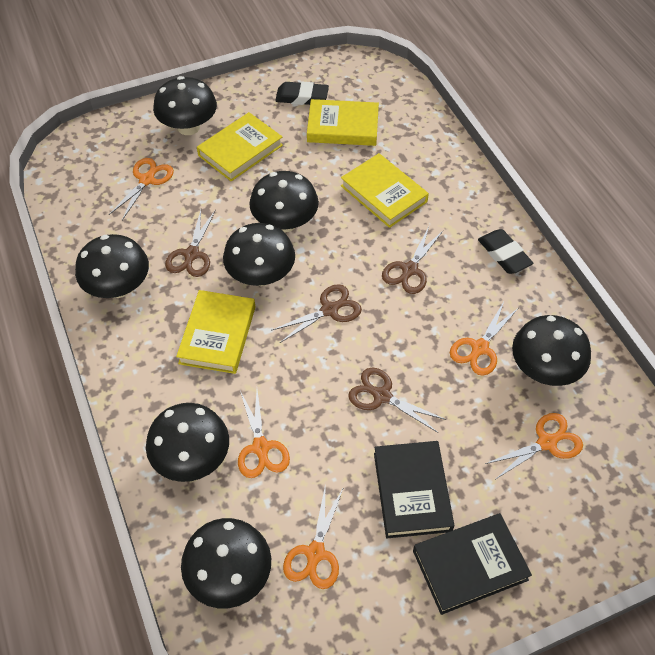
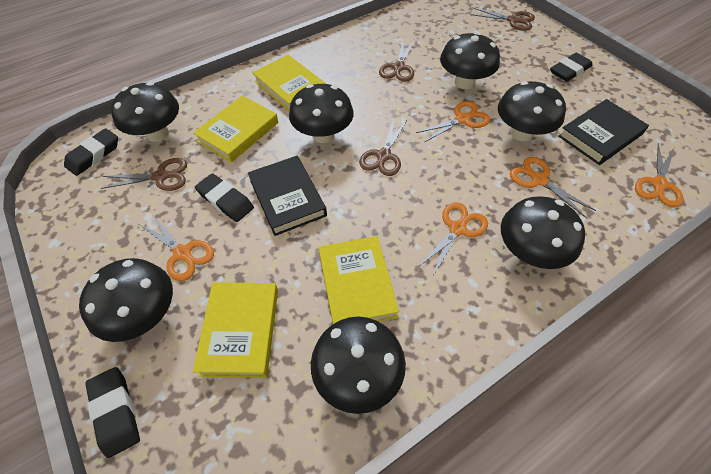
black eraser: 2 -> 4

